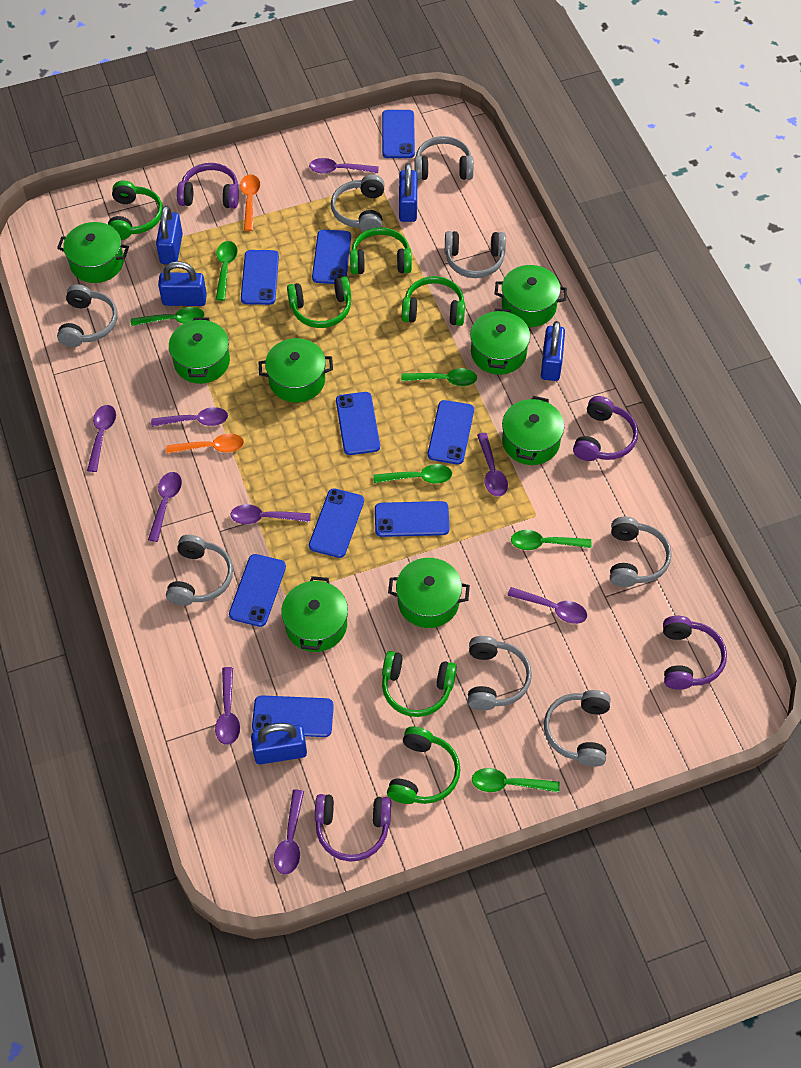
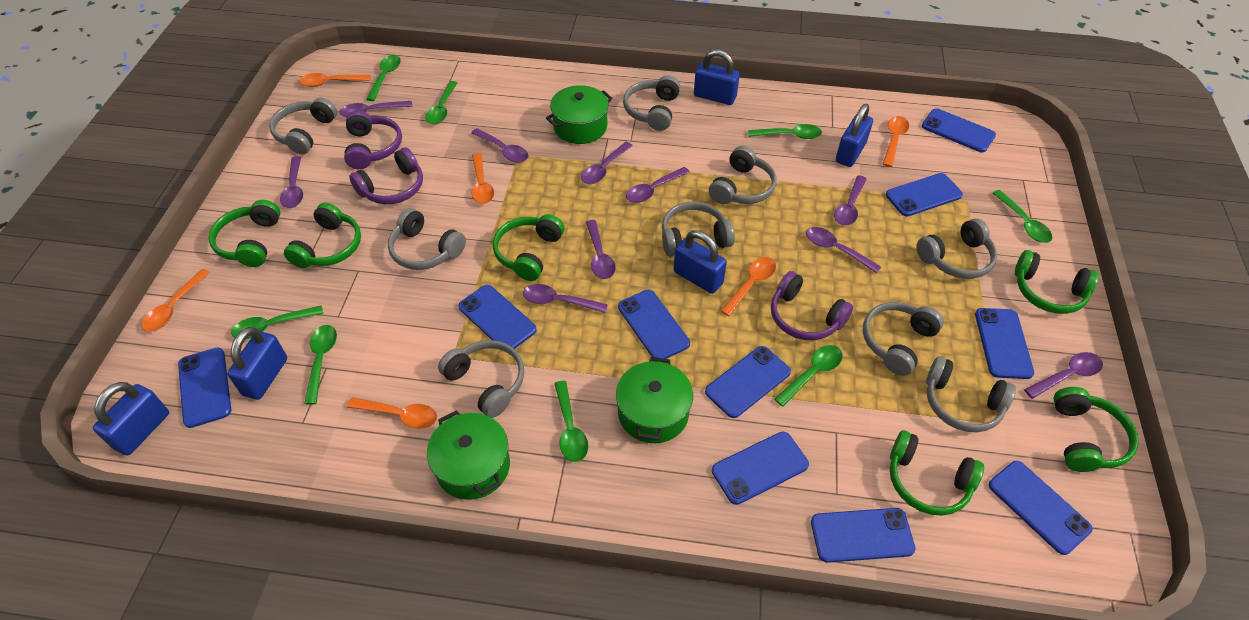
blue phone: 9 -> 10
green pot: 8 -> 3
green spoon: 6 -> 8
grey headphones: 8 -> 9
orange spoon: 2 -> 6
purple headphones: 4 -> 3
purple spoon: 9 -> 10

